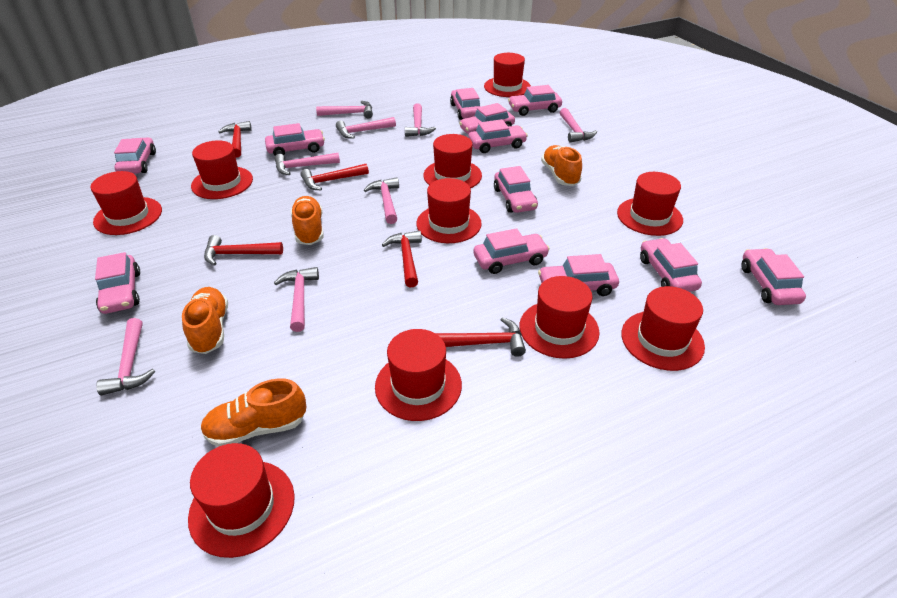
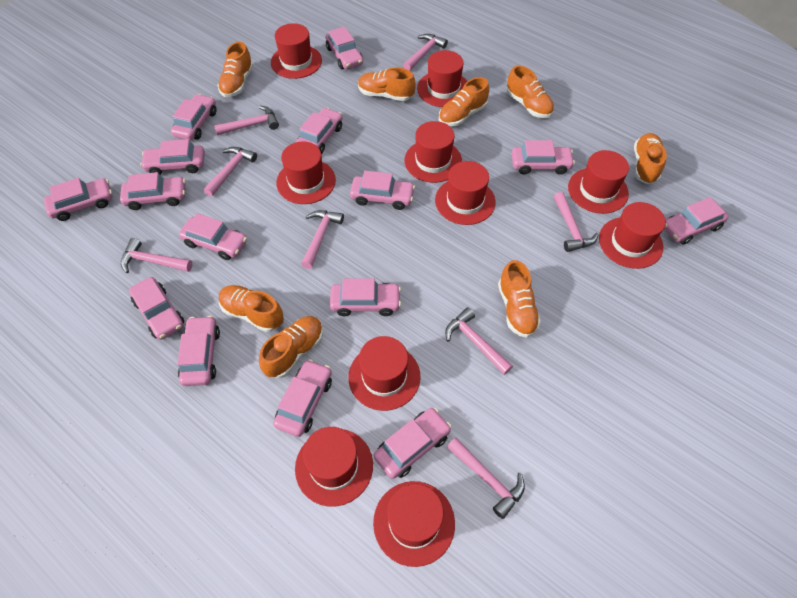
orange shoe: 4 -> 8
pink car: 12 -> 15
red hammer: 5 -> 0

